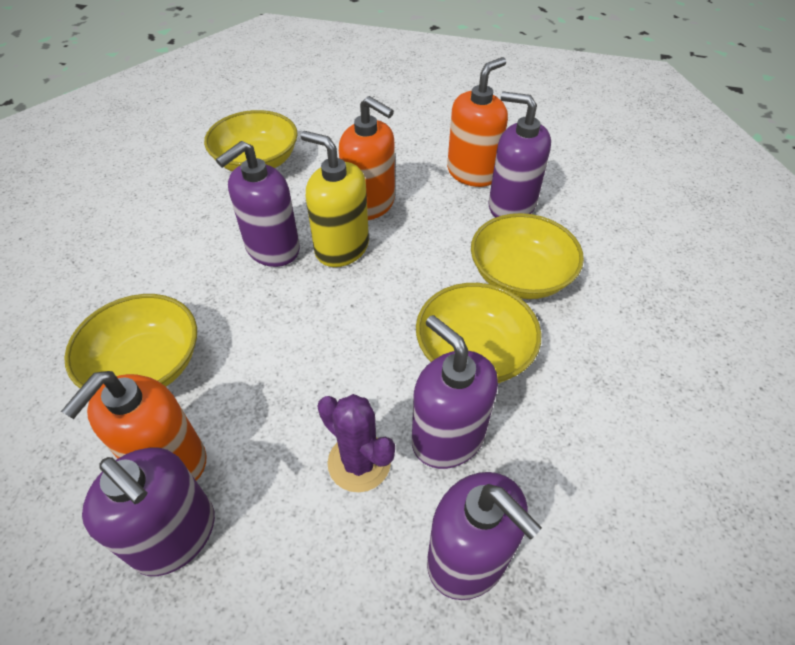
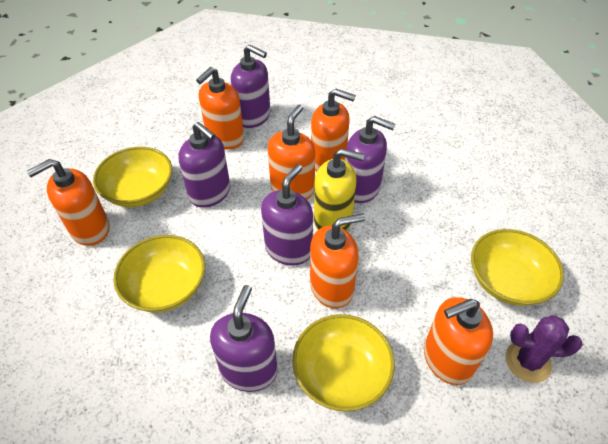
orange soap dispenser: 3 -> 6

